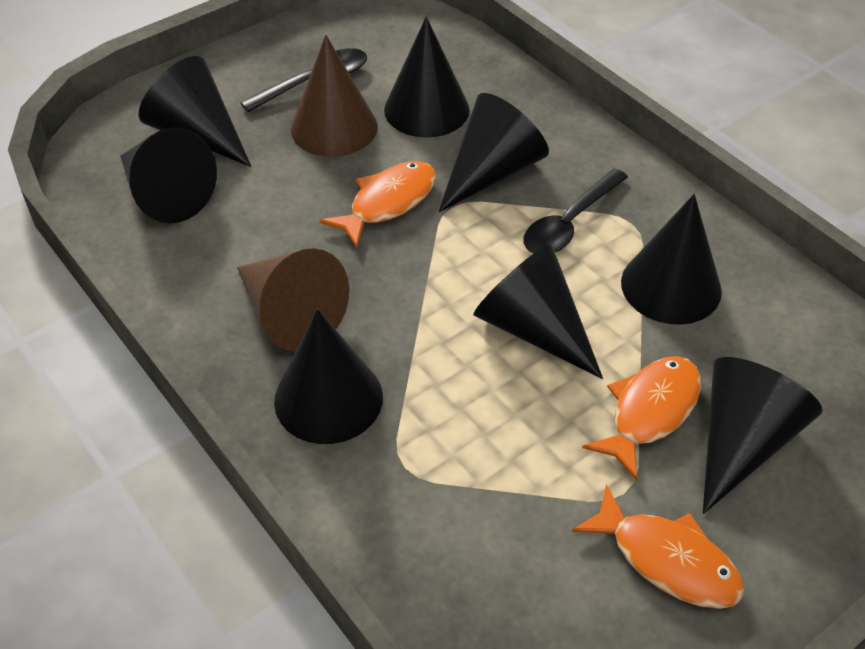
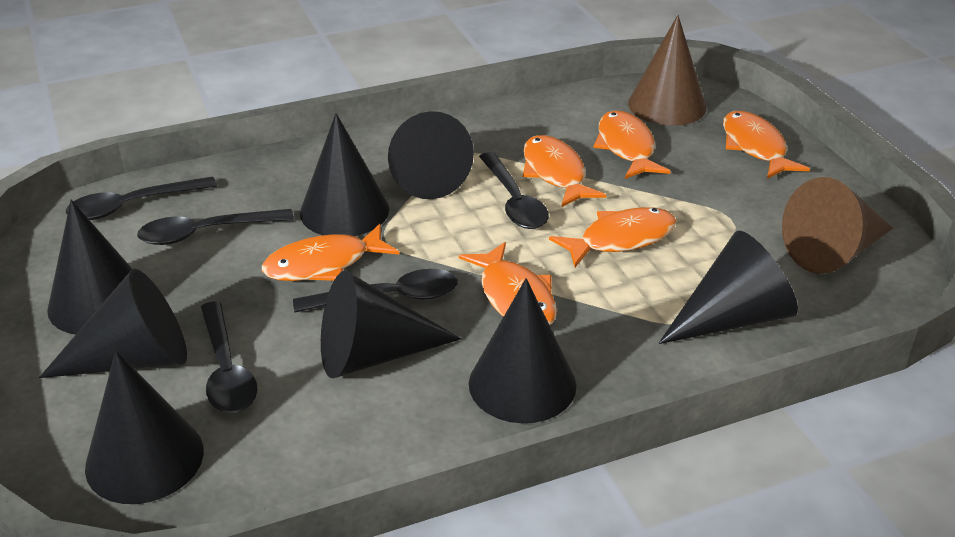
black spoon: 2 -> 5
orange fish: 3 -> 6

